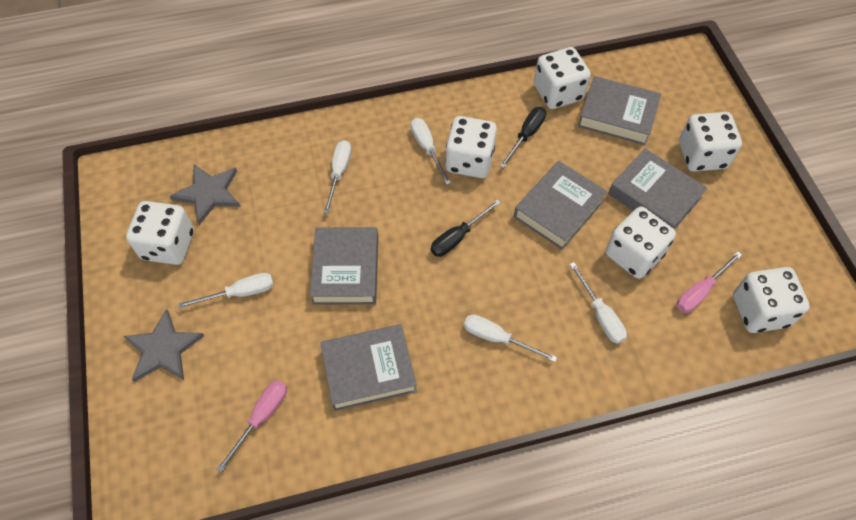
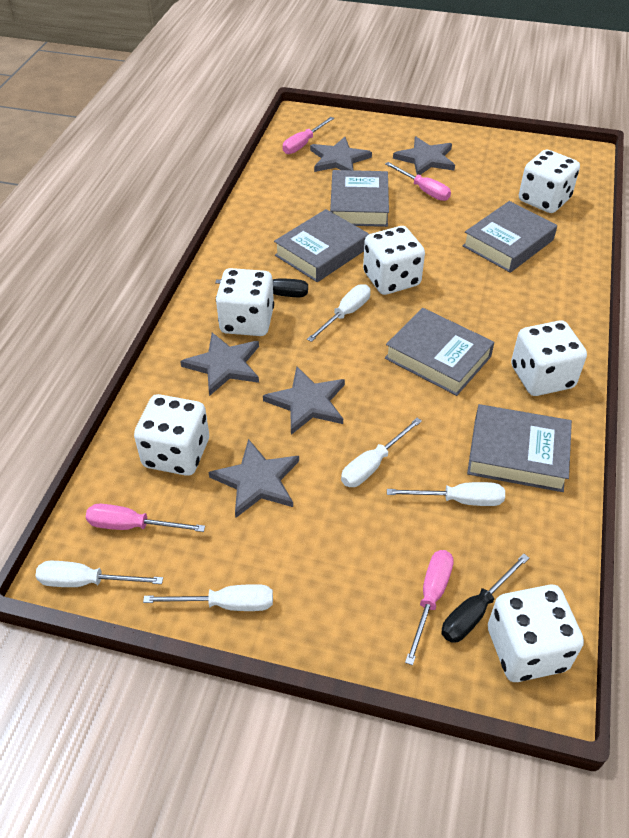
grey star: 2 -> 5
pink screwdriver: 2 -> 4

